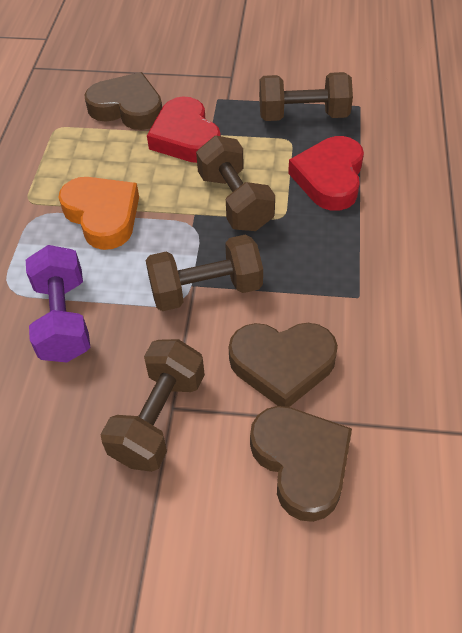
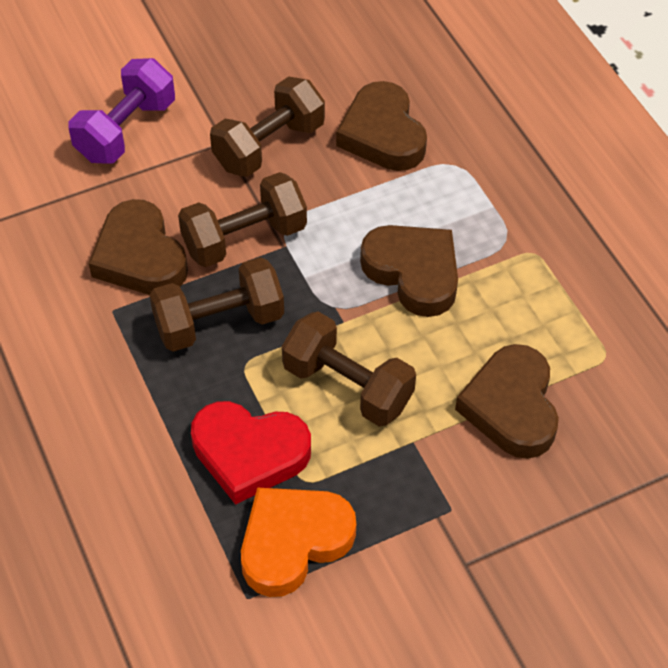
brown heart: 3 -> 4
red heart: 2 -> 1

